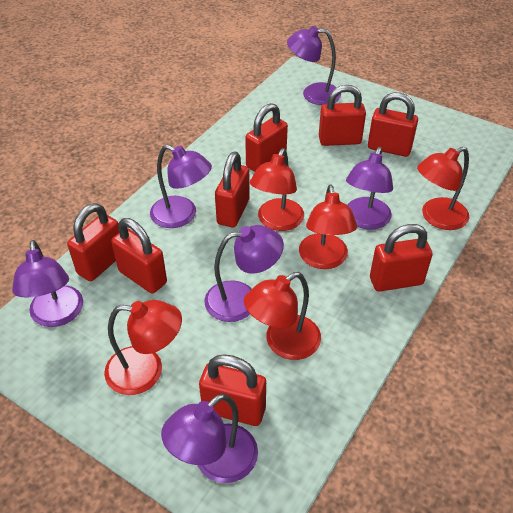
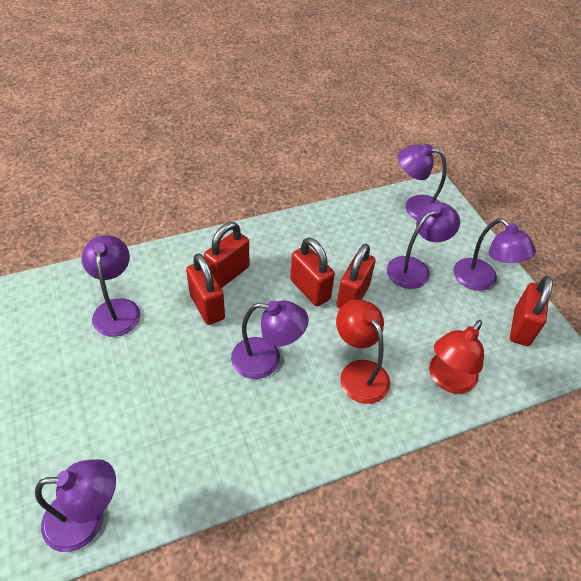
red lamp: 5 -> 2
red padlock: 8 -> 5

